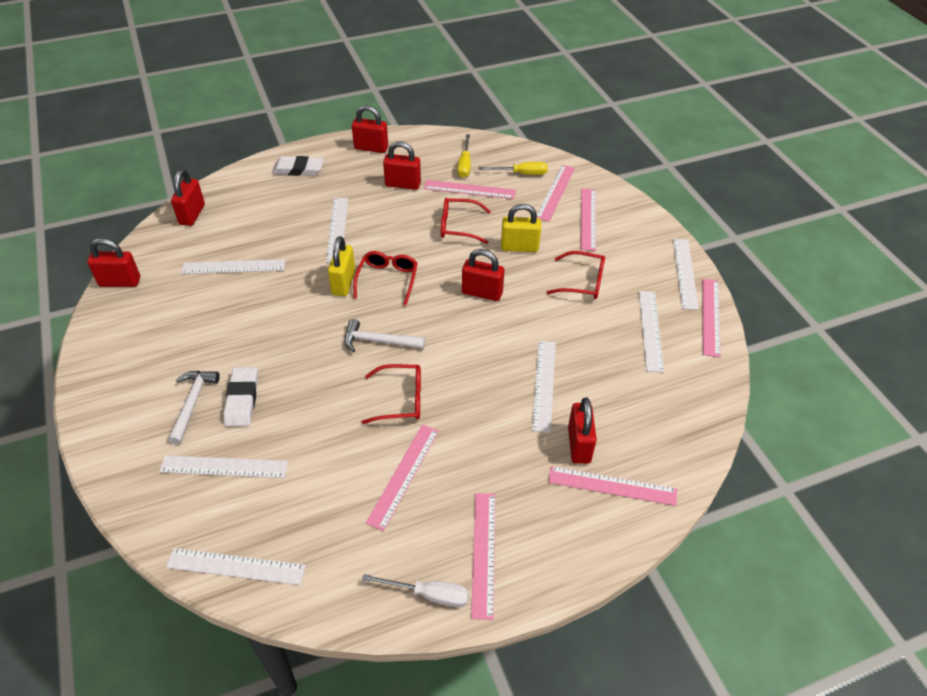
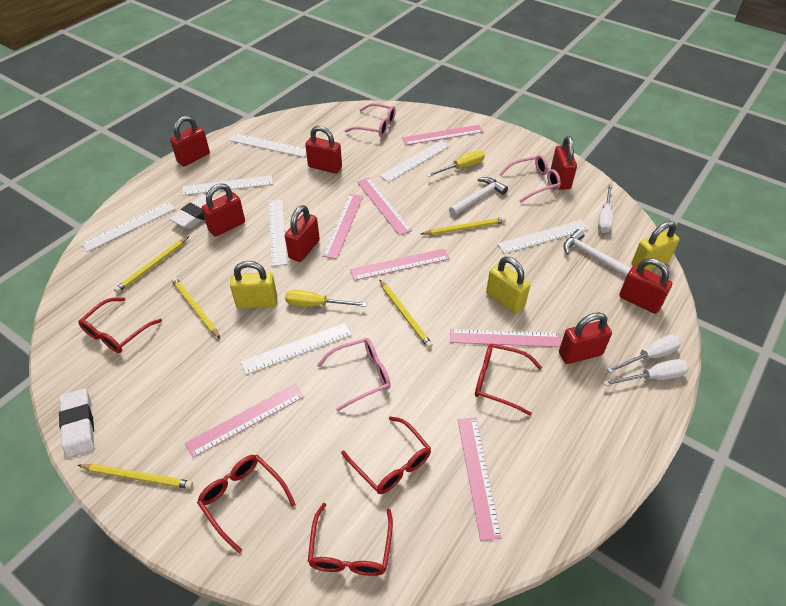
pink glasses: 0 -> 3
red glasses: 4 -> 5
red padlock: 6 -> 7
white screwdriver: 1 -> 3
yellow padlock: 2 -> 3
yellow pencil: 0 -> 5

